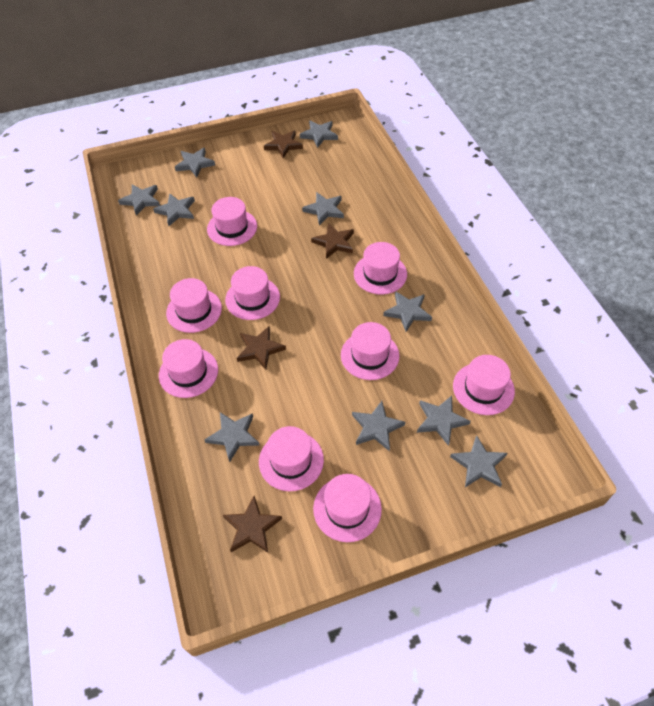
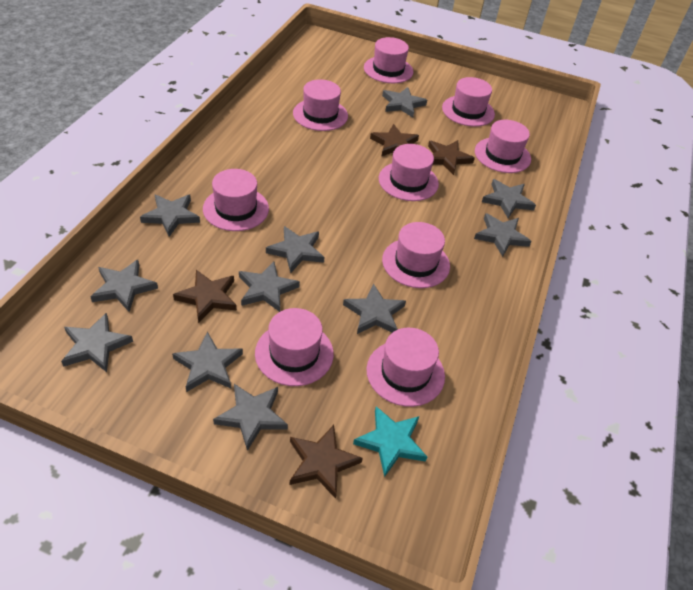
grey star: 10 -> 11
turquoise star: 0 -> 1

